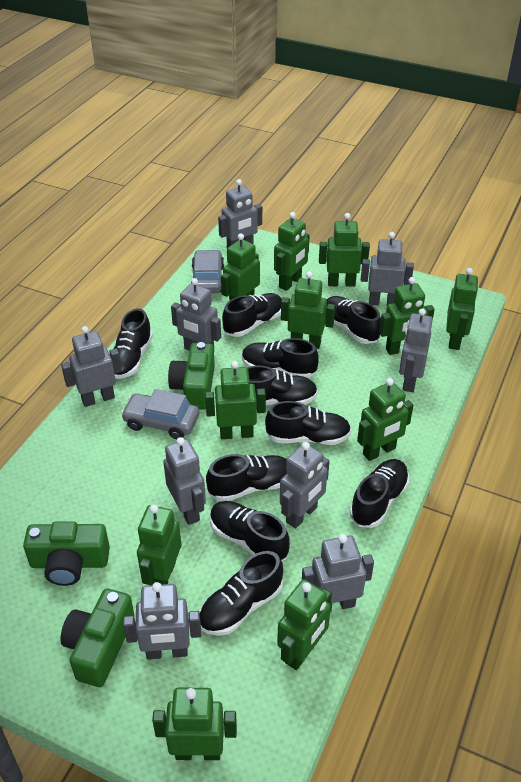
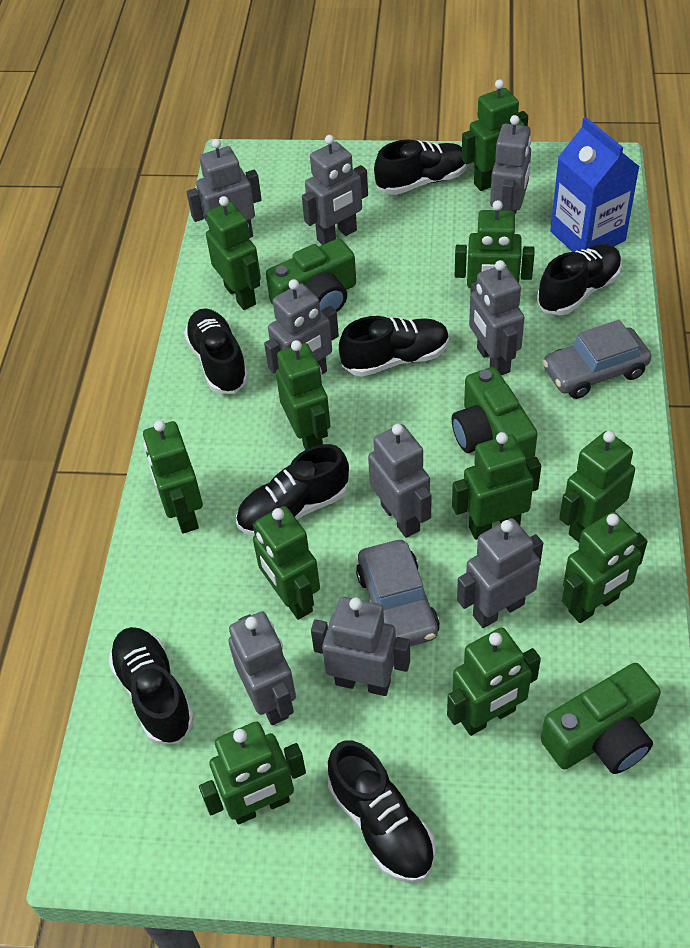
black shoe: 10 -> 7
blue carton: 0 -> 1

